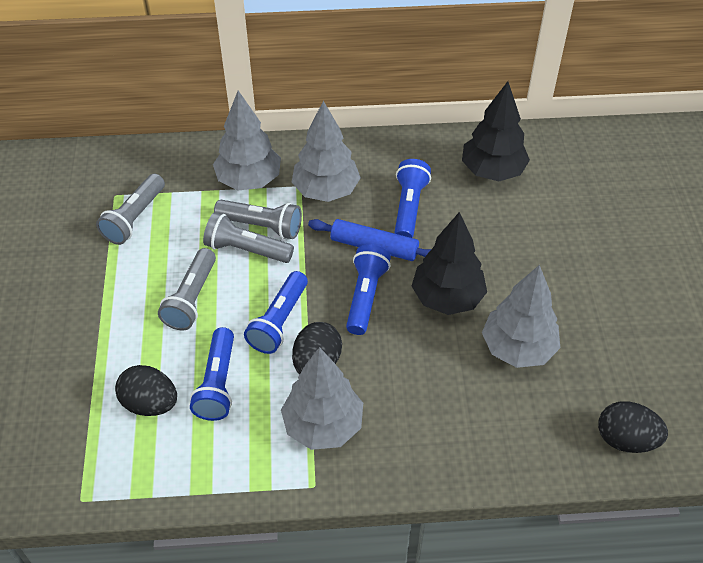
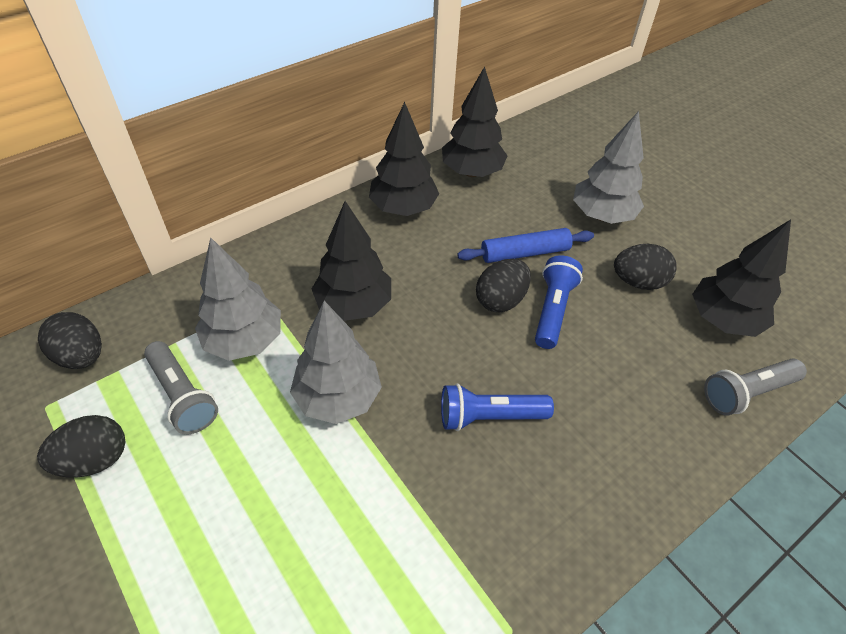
black egg: 3 -> 4
black tree: 2 -> 4
blue flashlight: 4 -> 2
grey flashlight: 4 -> 2
grey tree: 4 -> 3

